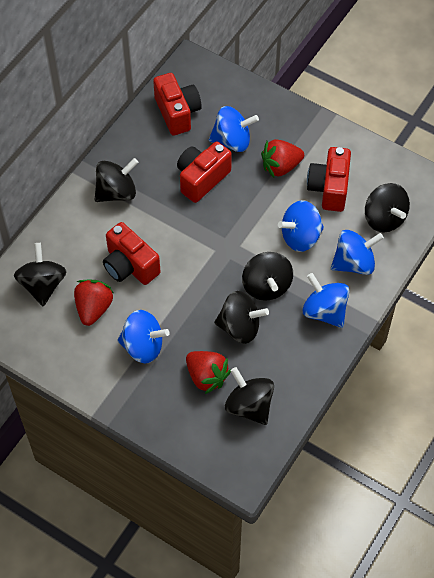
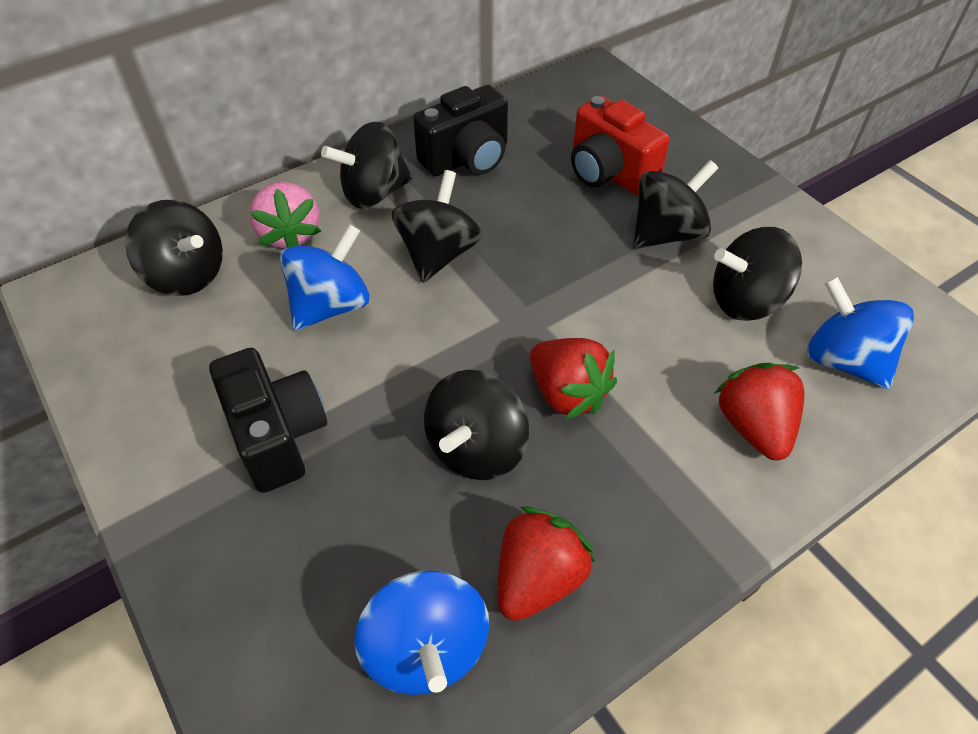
black camera: 0 -> 2
blue spinning top: 5 -> 3
pink strawberry: 0 -> 1
red camera: 4 -> 1

